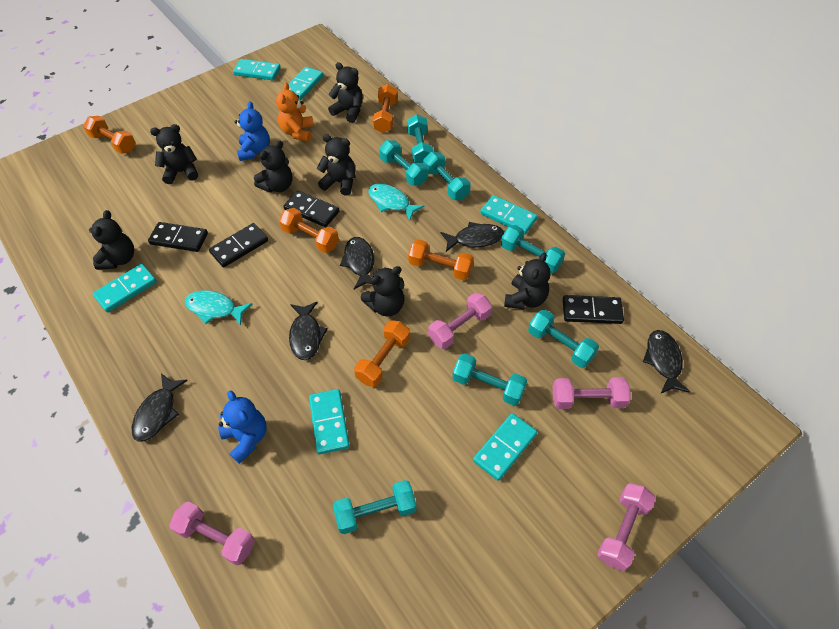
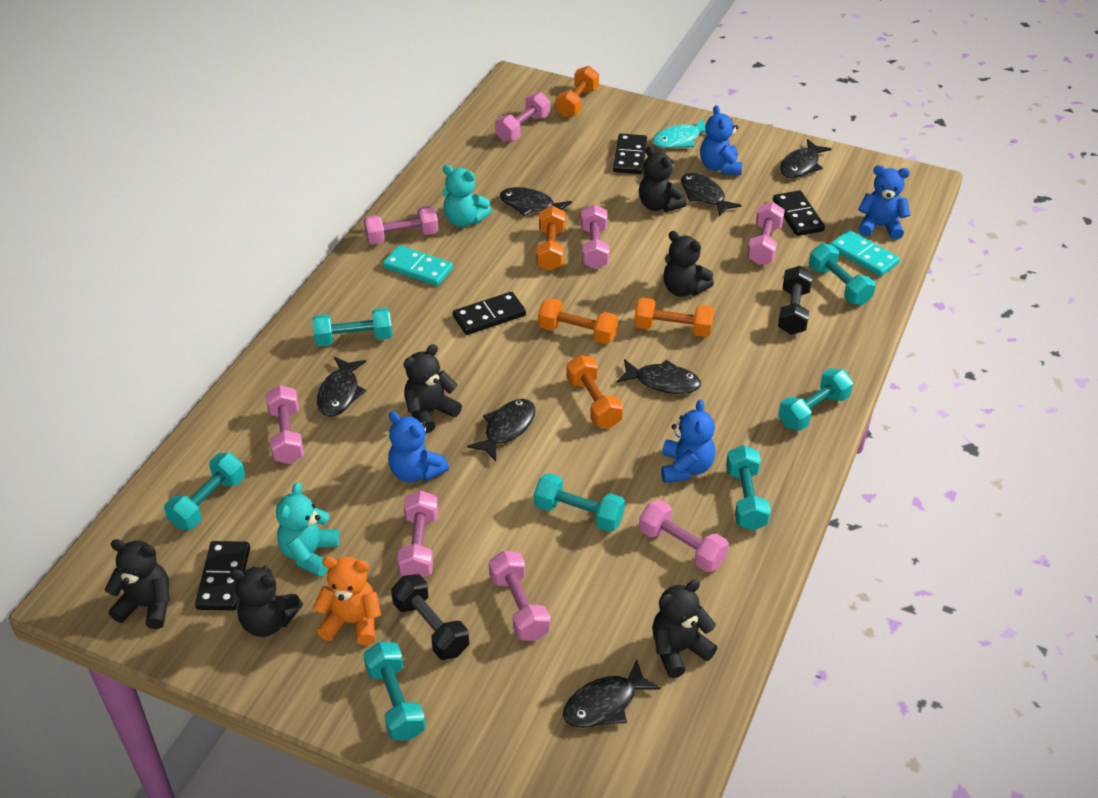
black dumbbell: 0 -> 2
black fish: 5 -> 7
black teddy bear: 7 -> 6
blue teddy bear: 2 -> 4
pink dumbbell: 4 -> 8
turquoise domino: 6 -> 2
turquoise fish: 2 -> 1
turquoise teddy bear: 0 -> 2

